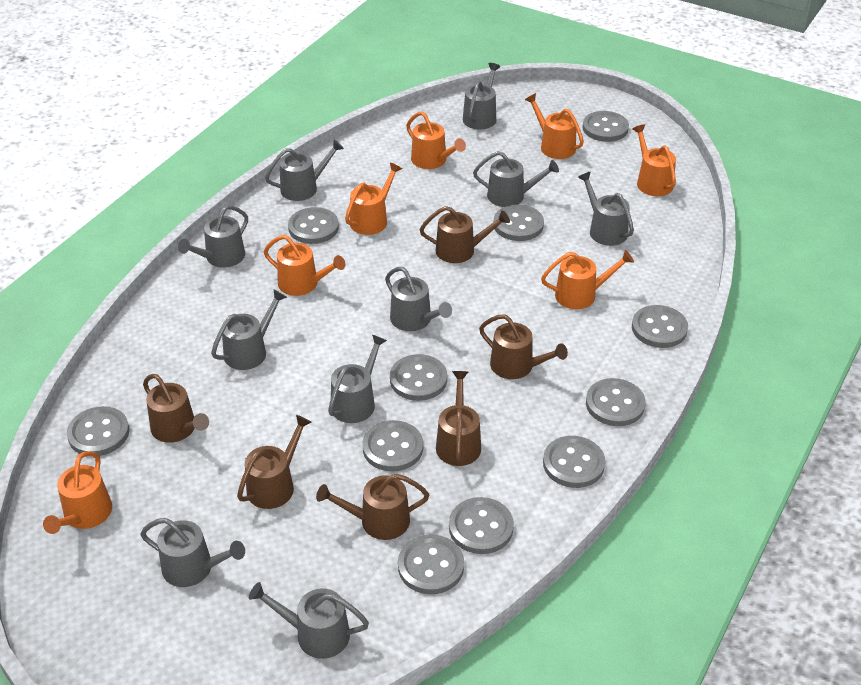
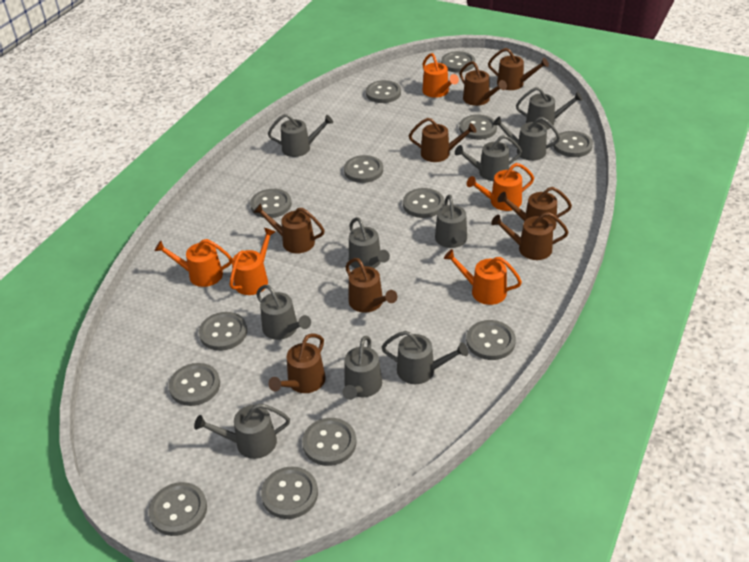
brown watering can: 6 -> 8
grey button: 11 -> 13
orange watering can: 7 -> 5

